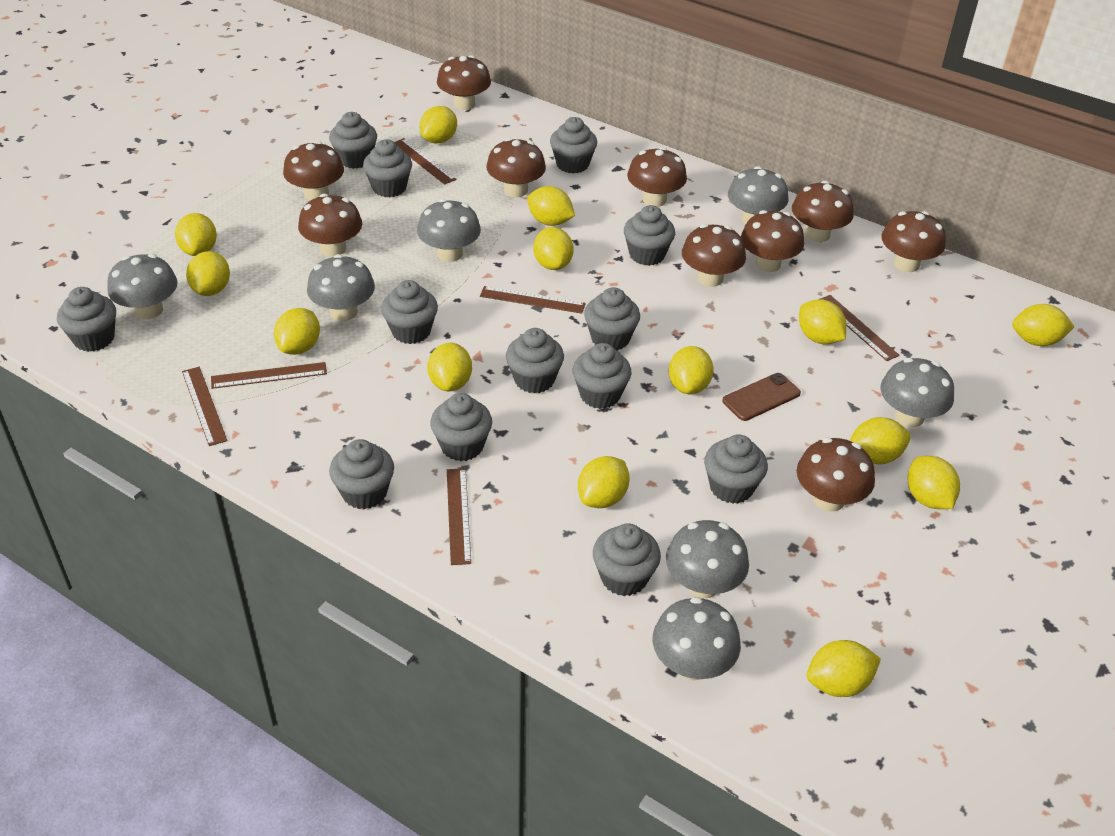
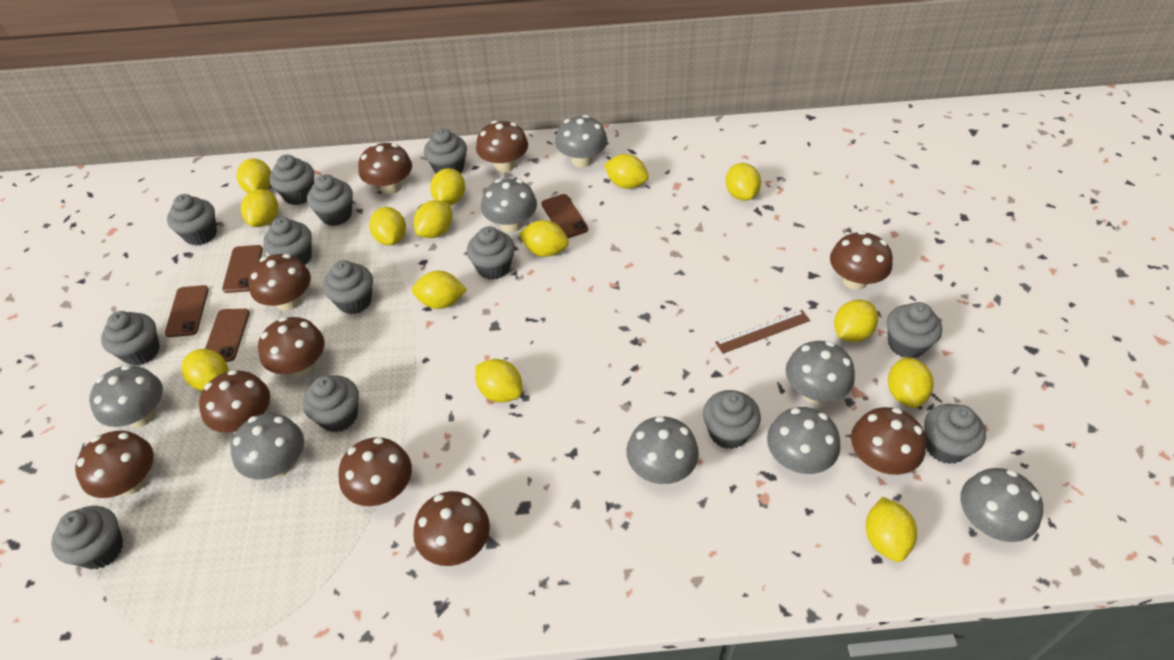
brown phone: 1 -> 4
brown ruler: 6 -> 1
grey mushroom: 7 -> 8

